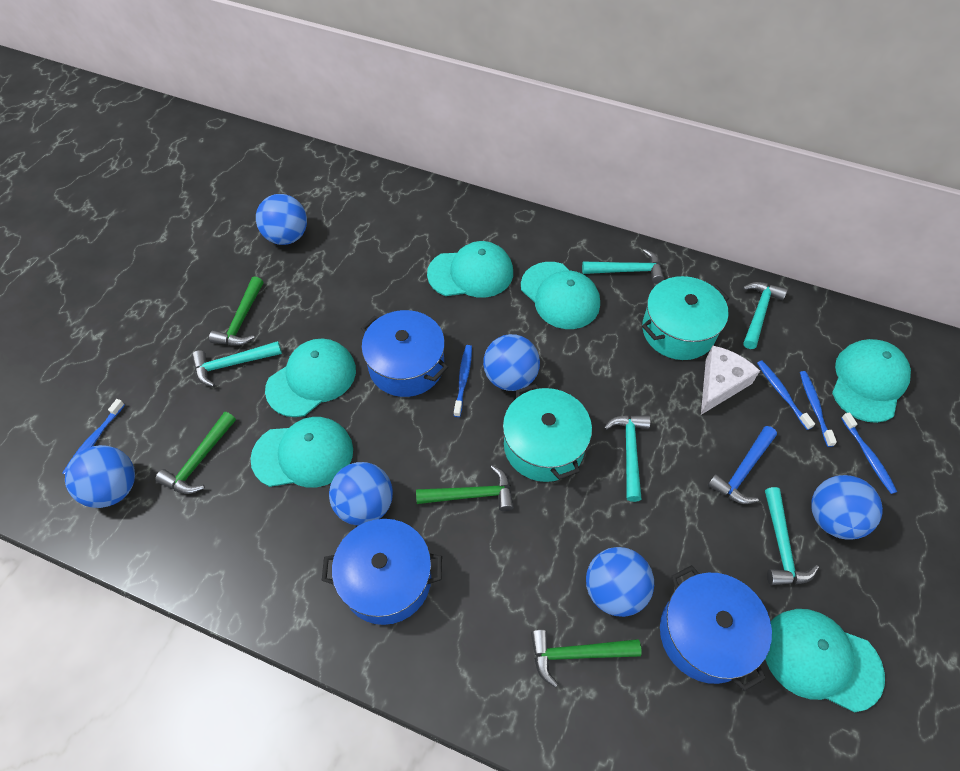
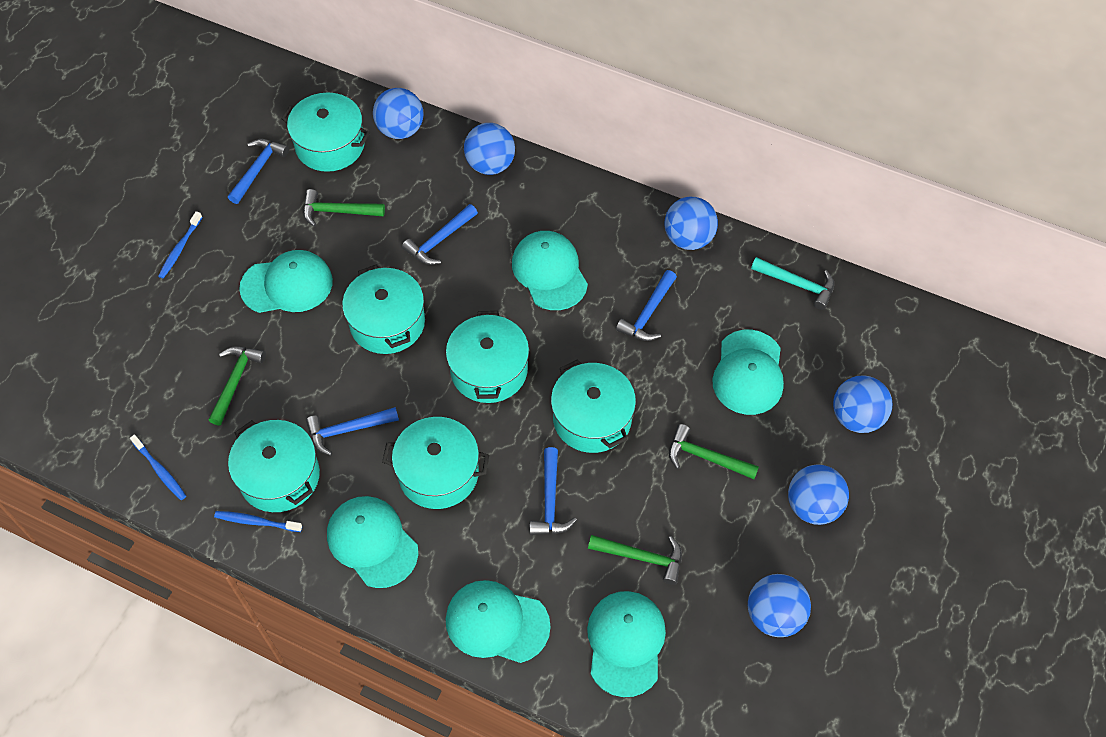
blue hammer: 1 -> 5
blue pot: 3 -> 0
blue toothbrush: 5 -> 3
turquoise hammer: 5 -> 1
turquoise pot: 2 -> 6
white cheese: 1 -> 0

